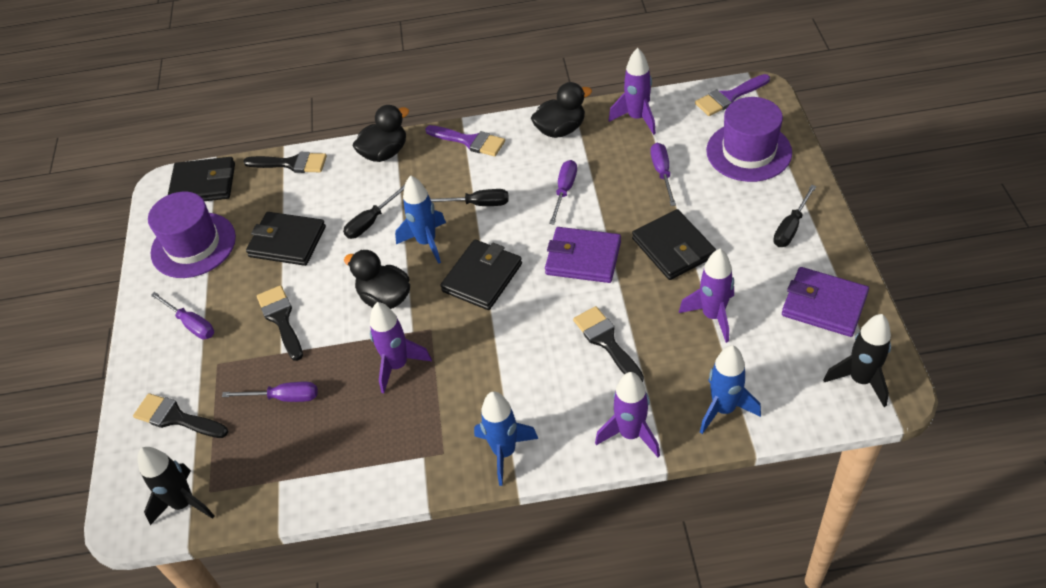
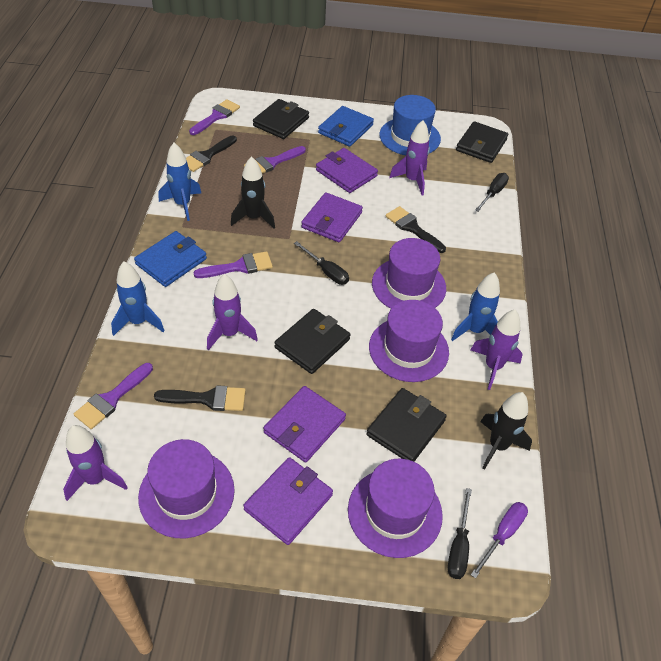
black brush: 4 -> 3
black duck: 3 -> 0
blue hat: 0 -> 1
blue wallet: 0 -> 2
purple brush: 2 -> 4
purple hat: 2 -> 4
purple screwdriver: 4 -> 1
purple wallet: 2 -> 4

